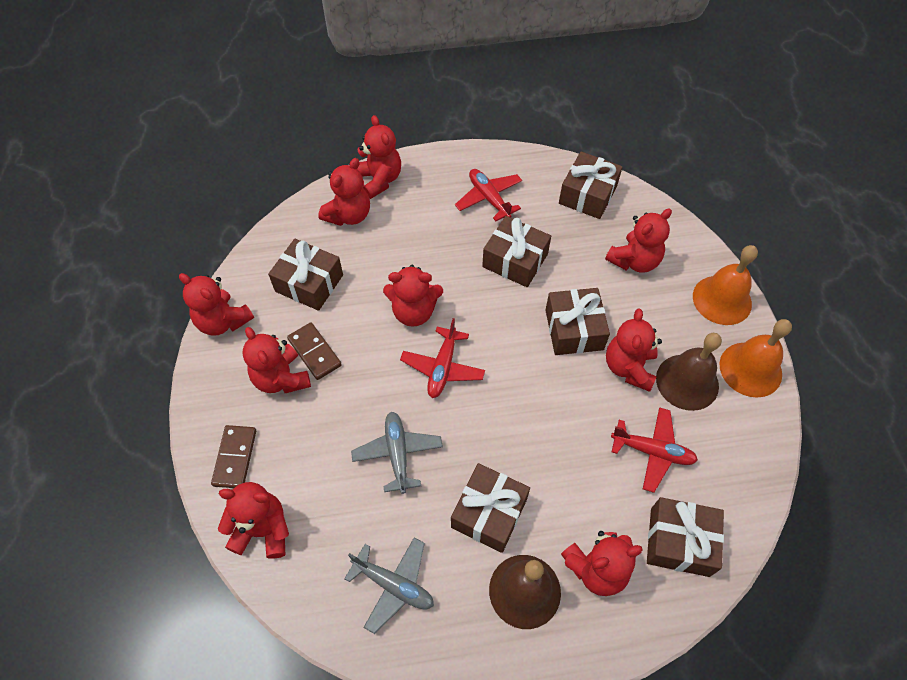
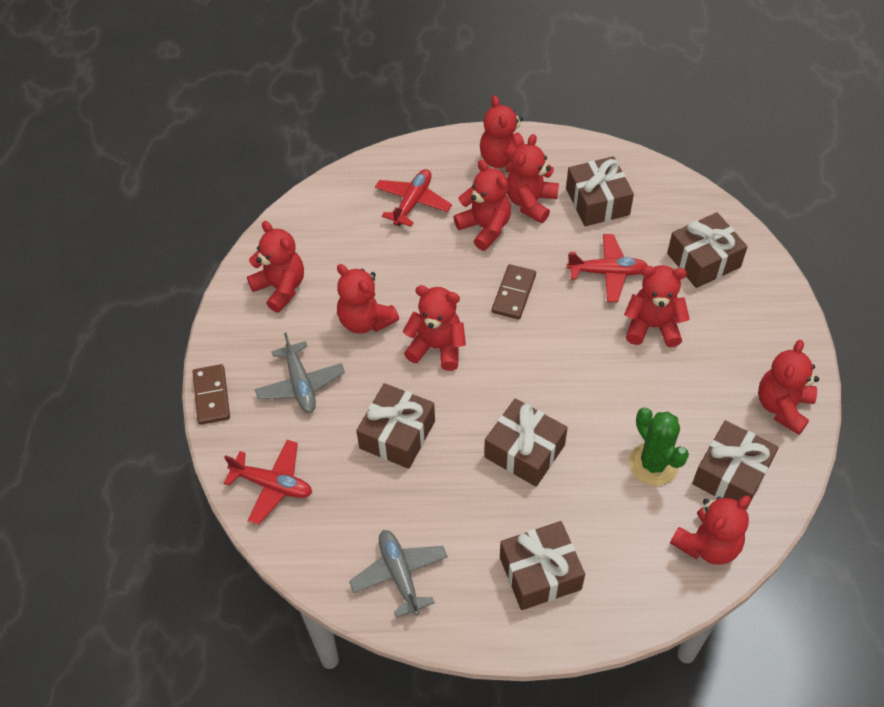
brown bell: 2 -> 0
green cactus: 0 -> 1
orange bell: 2 -> 0

